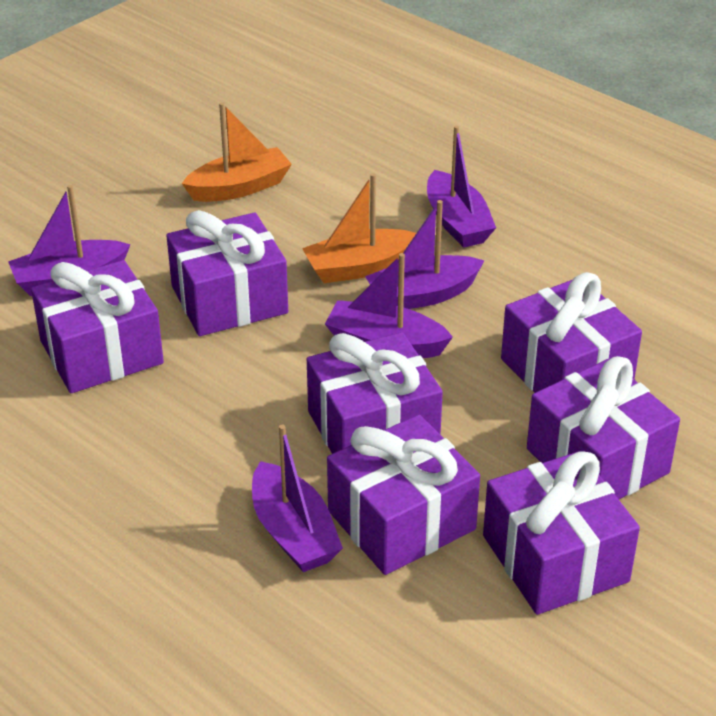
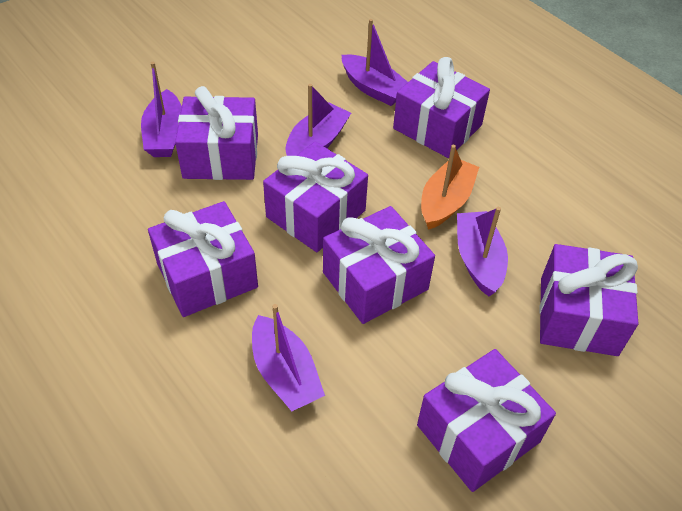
orange boat: 2 -> 1

